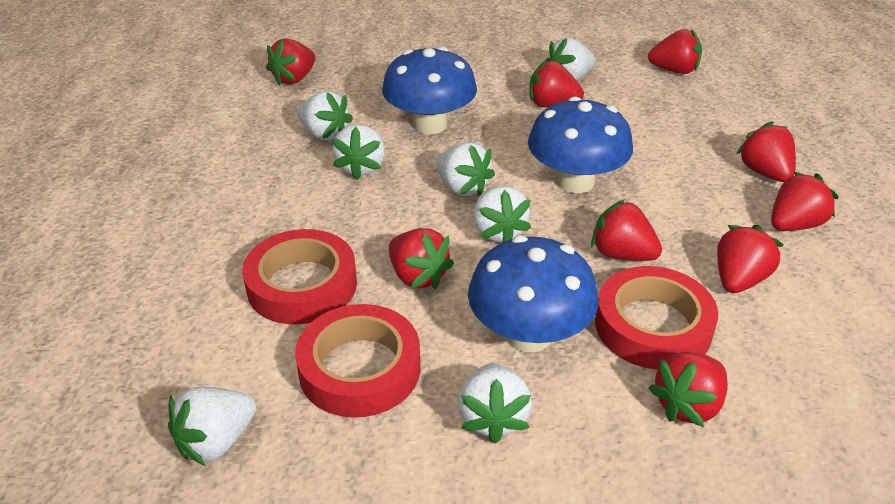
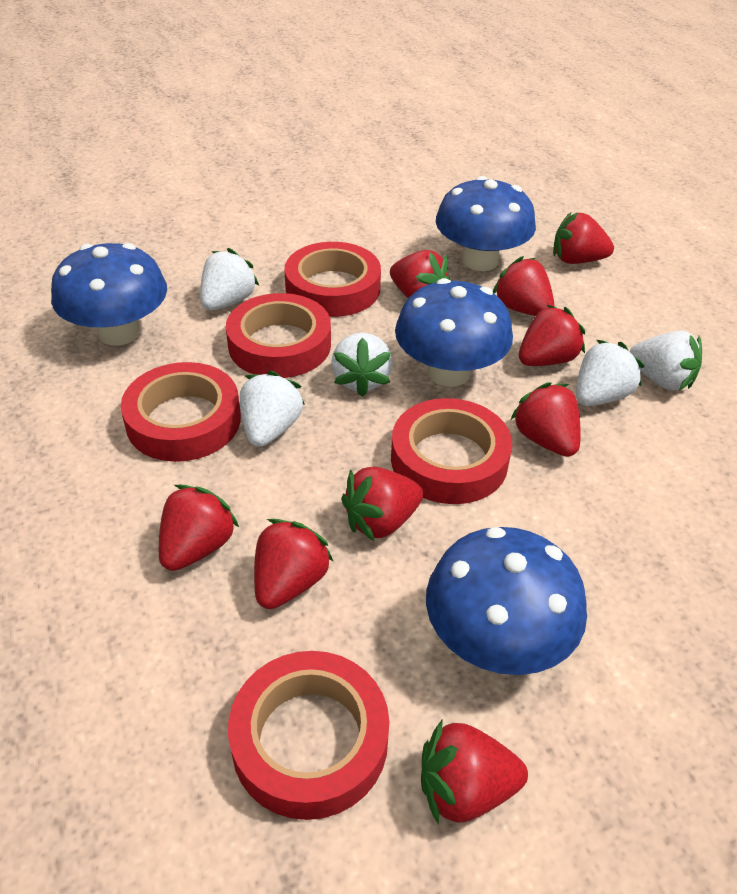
blue mushroom: 3 -> 4
red tape: 3 -> 5
white strawberry: 7 -> 5

